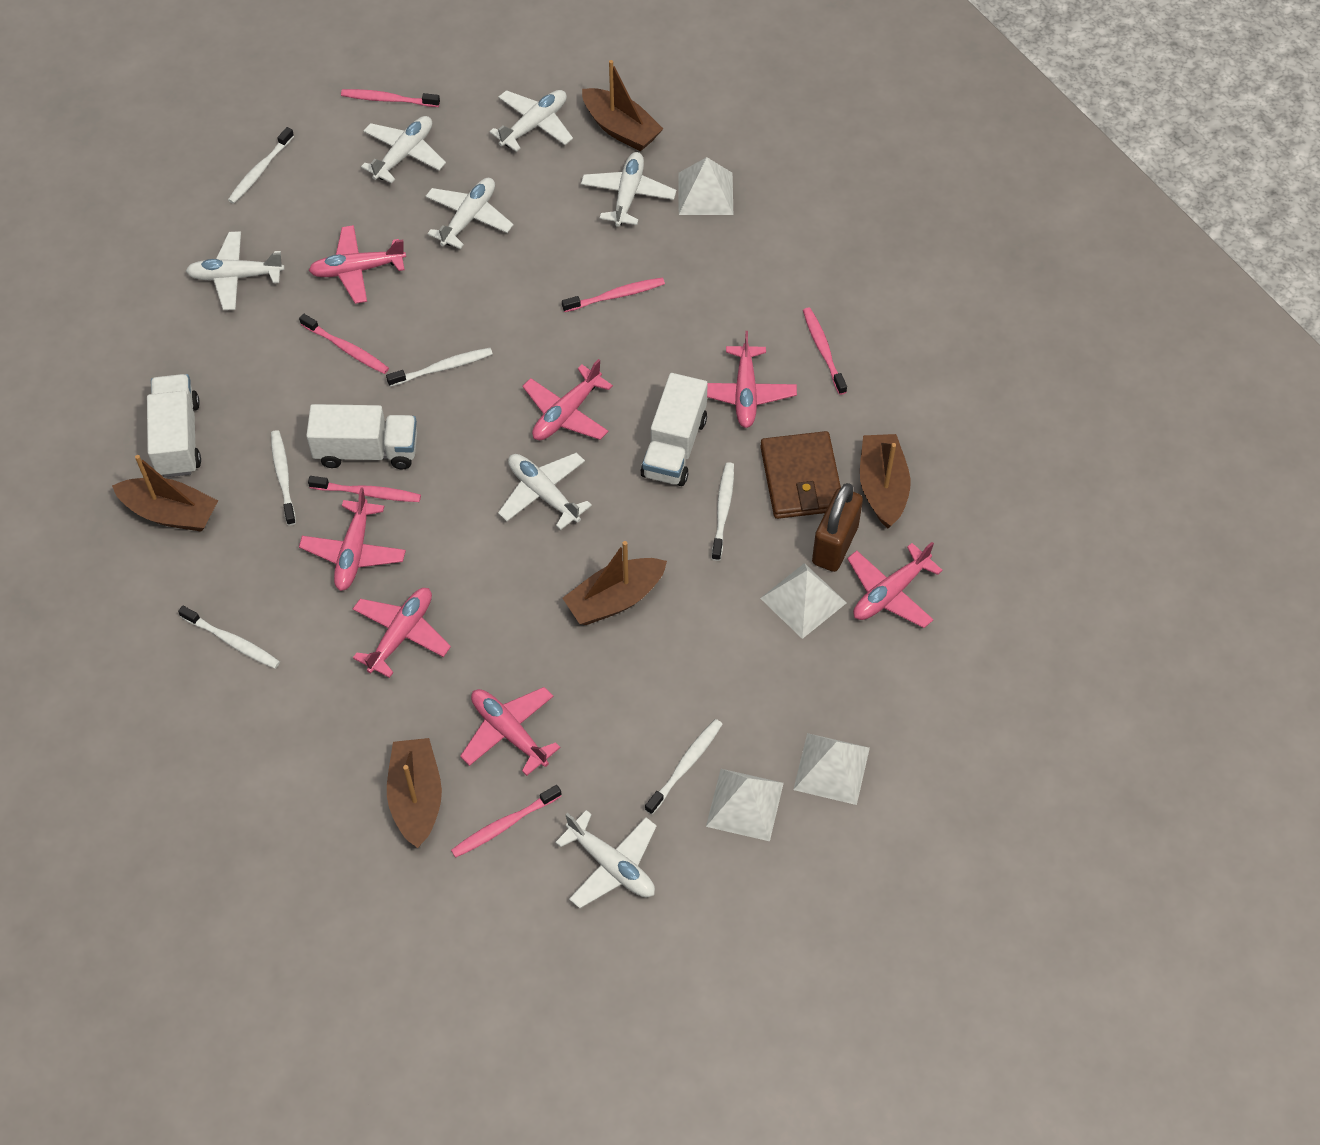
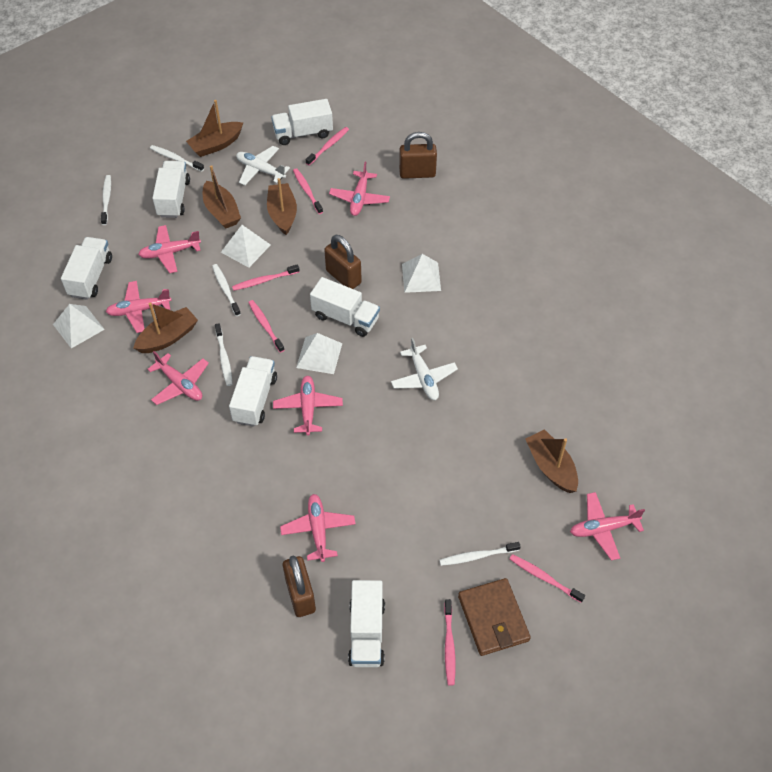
brown padlock: 1 -> 3
white plane: 7 -> 2
white toothbrush: 6 -> 5
white truck: 3 -> 6

